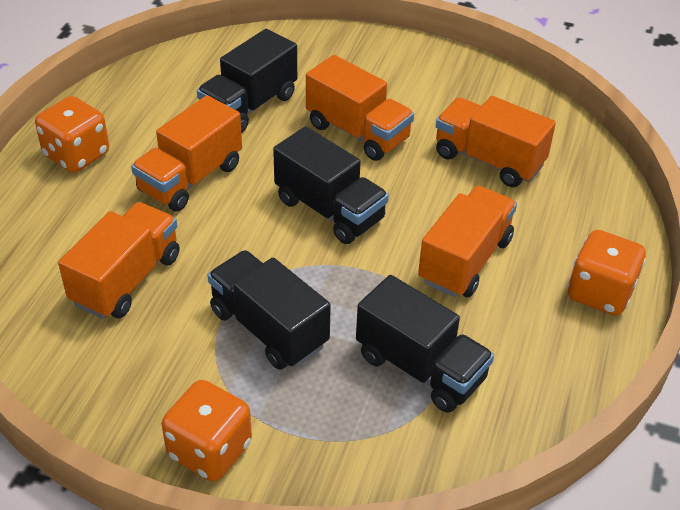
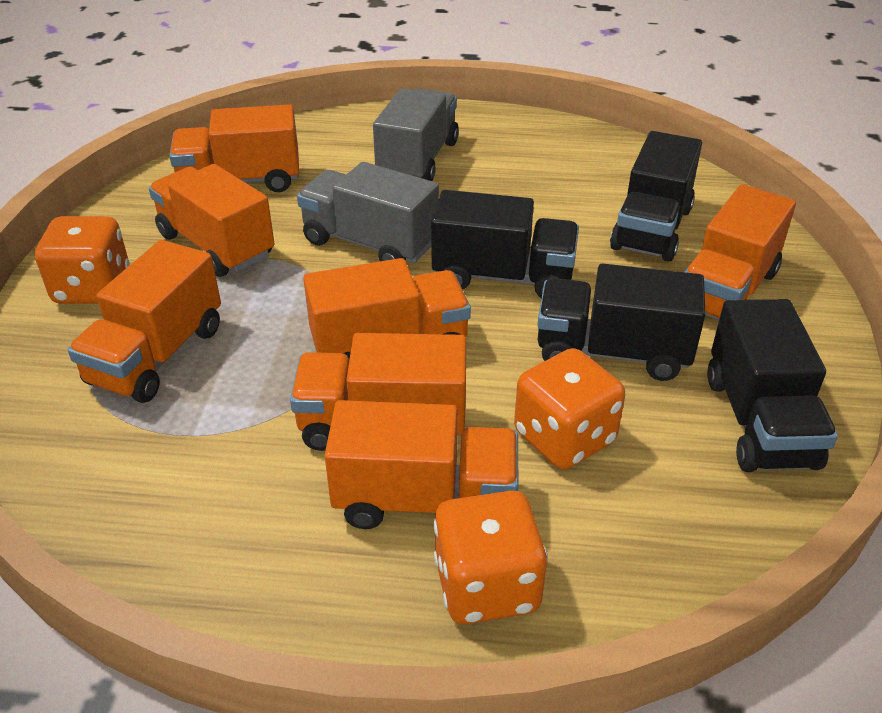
grey truck: 0 -> 2
orange truck: 5 -> 7

